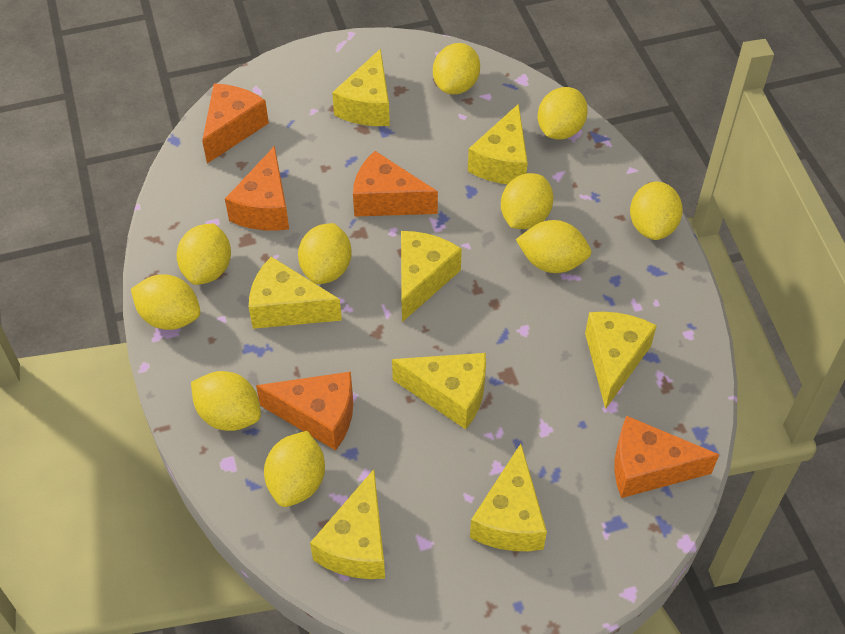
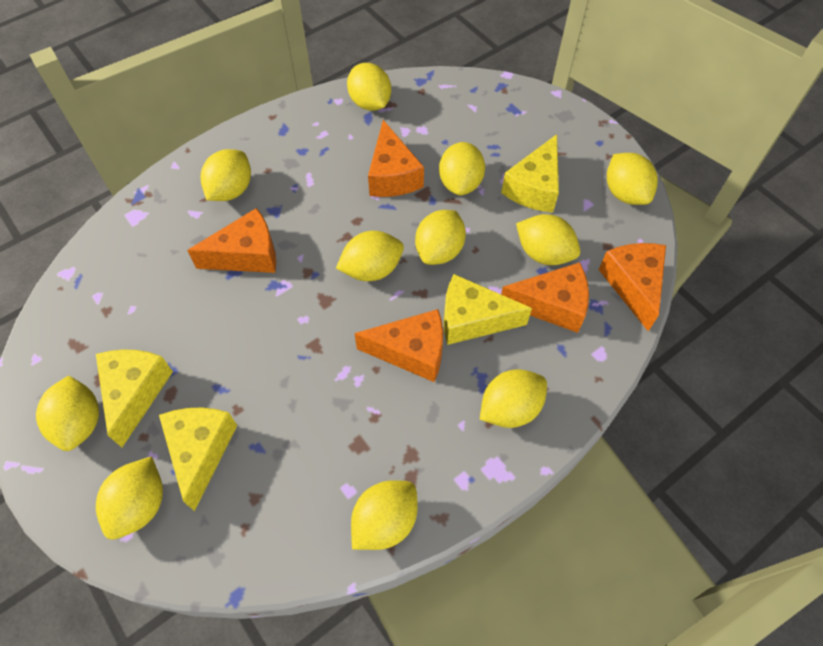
yellow cheese: 8 -> 4
yellow lemon: 10 -> 11

